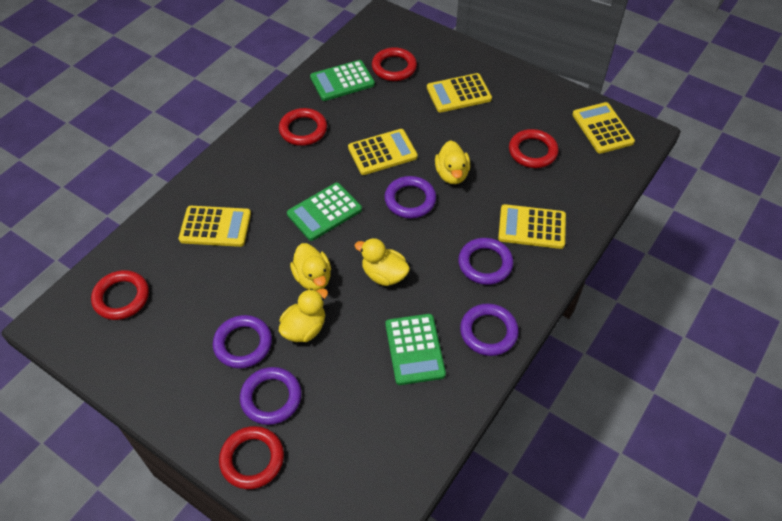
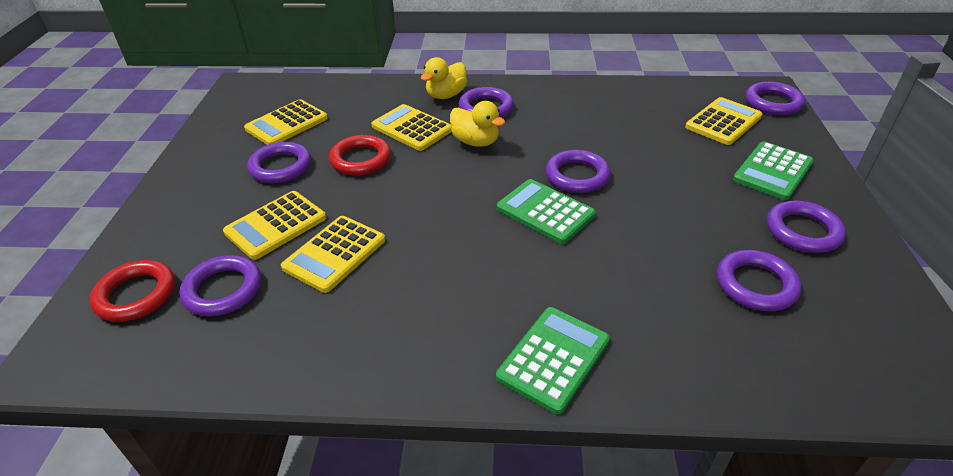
purple ring: 5 -> 7
red ring: 5 -> 2
yellow duck: 4 -> 2

